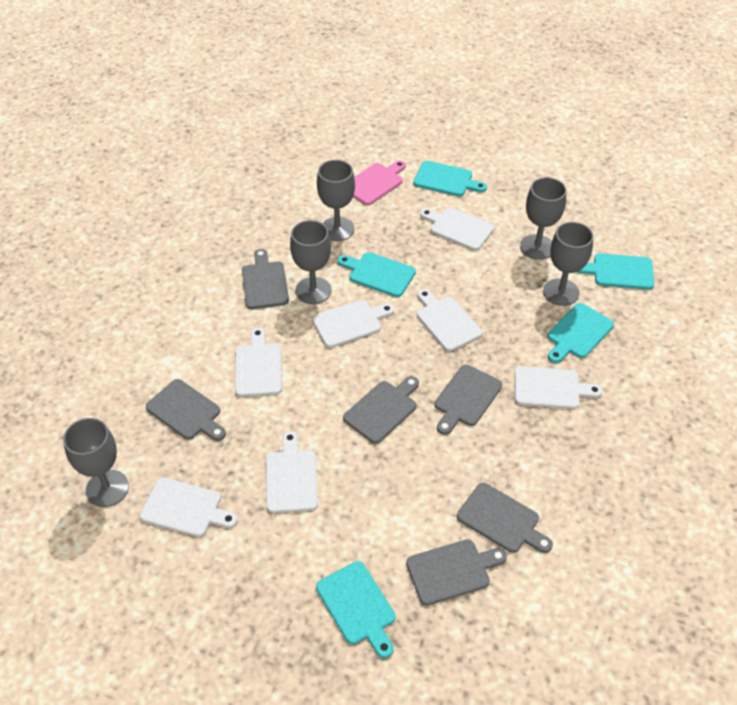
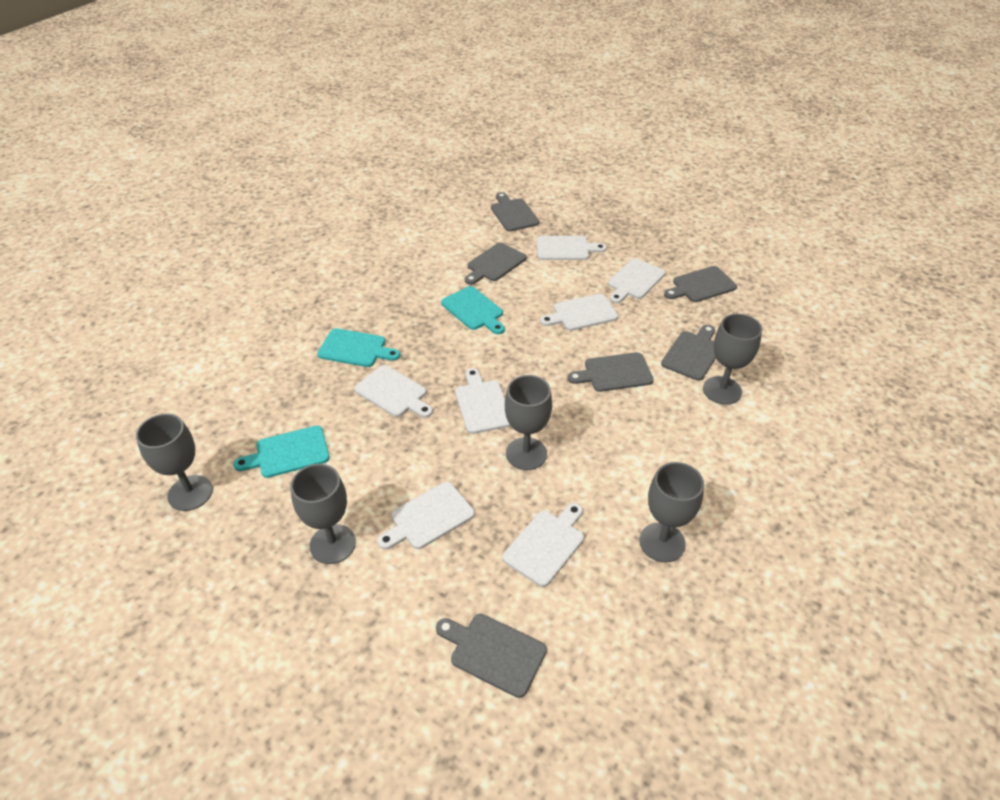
pink cutting board: 1 -> 0
turquoise cutting board: 5 -> 3

